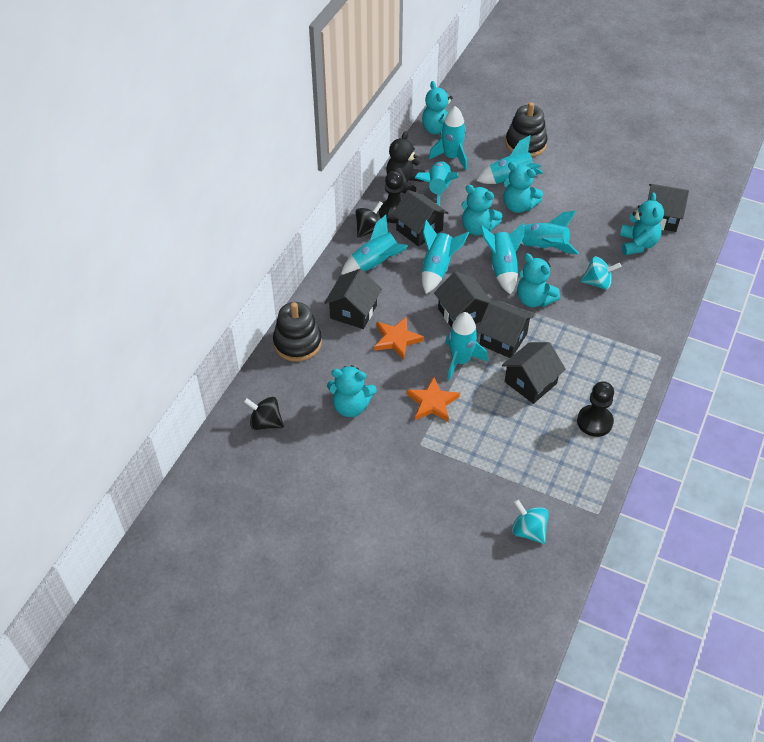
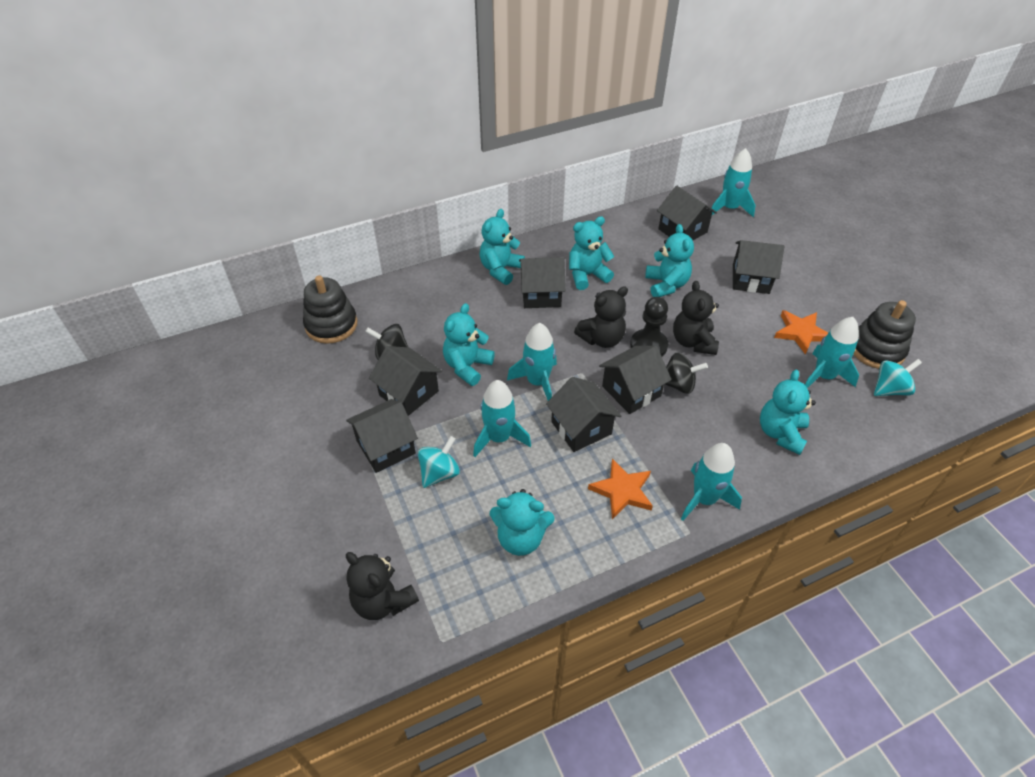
black house: 6 -> 7
black pawn: 2 -> 1
black teddy bear: 1 -> 3
turquoise rocket: 8 -> 5

